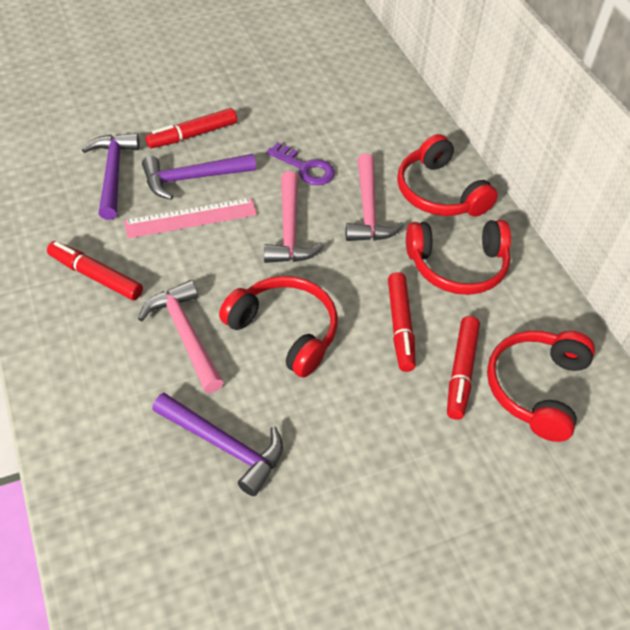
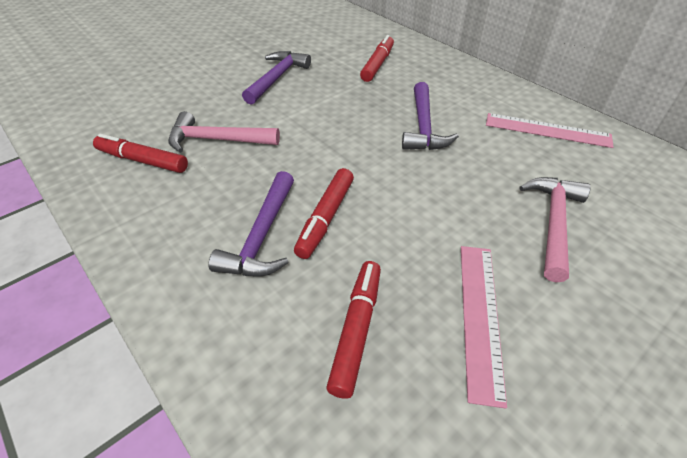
pink hammer: 3 -> 2
pink ruler: 1 -> 2
purple key: 1 -> 0
red headphones: 4 -> 0

